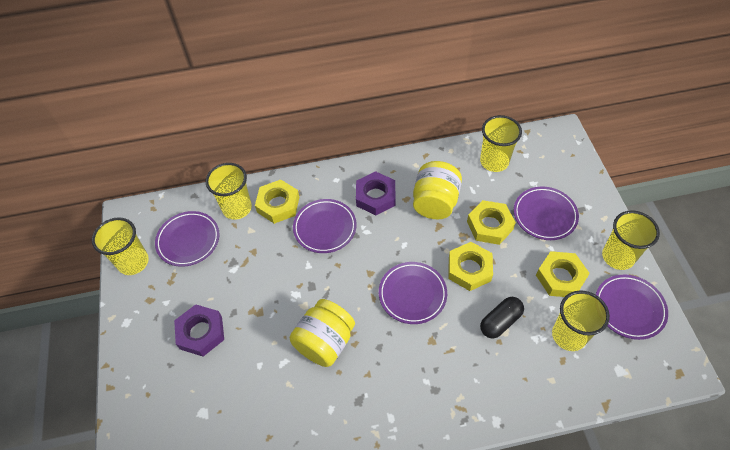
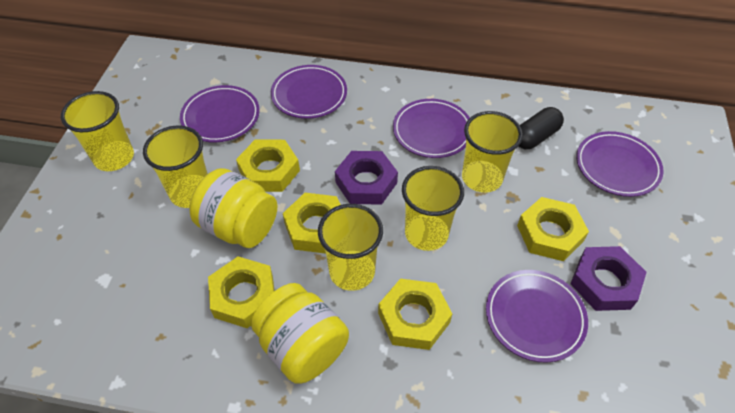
yellow nut: 4 -> 5

